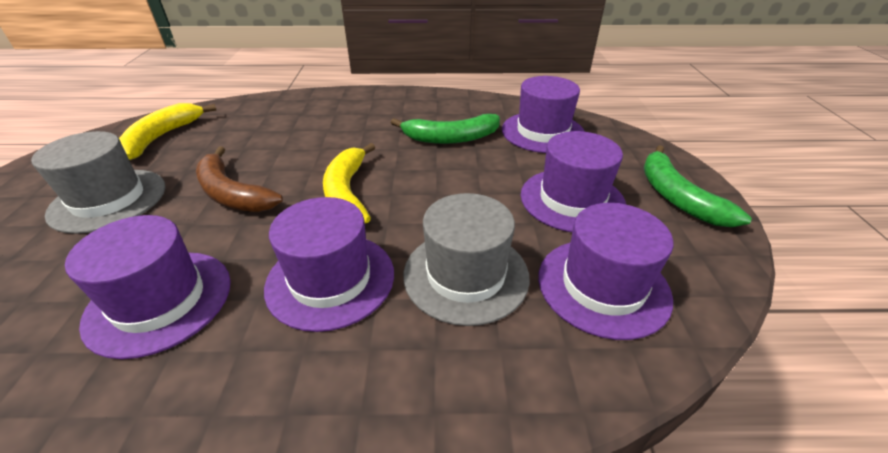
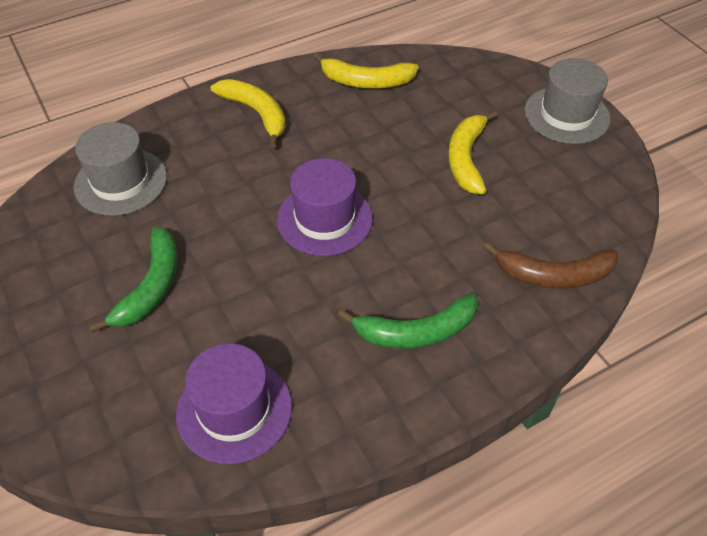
purple hat: 5 -> 2
yellow banana: 2 -> 3

